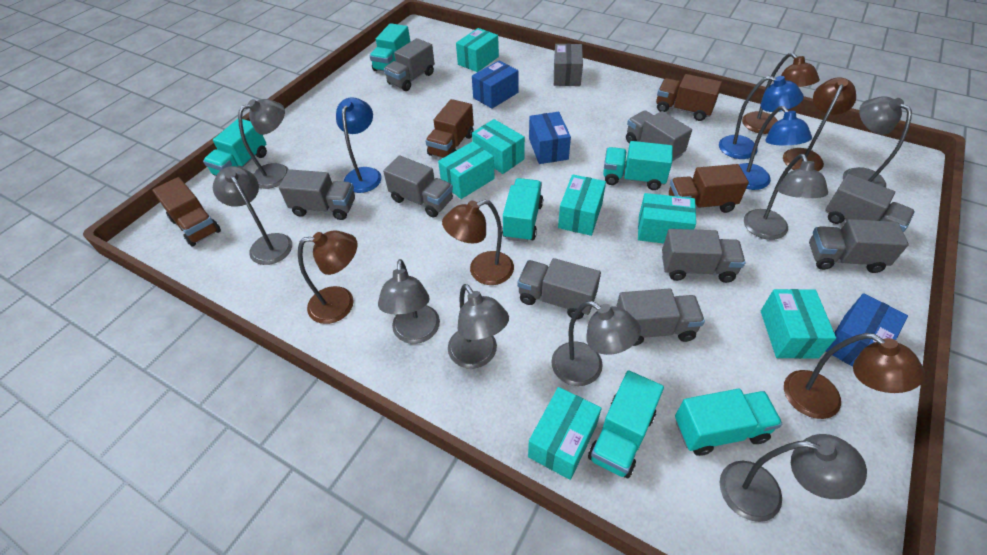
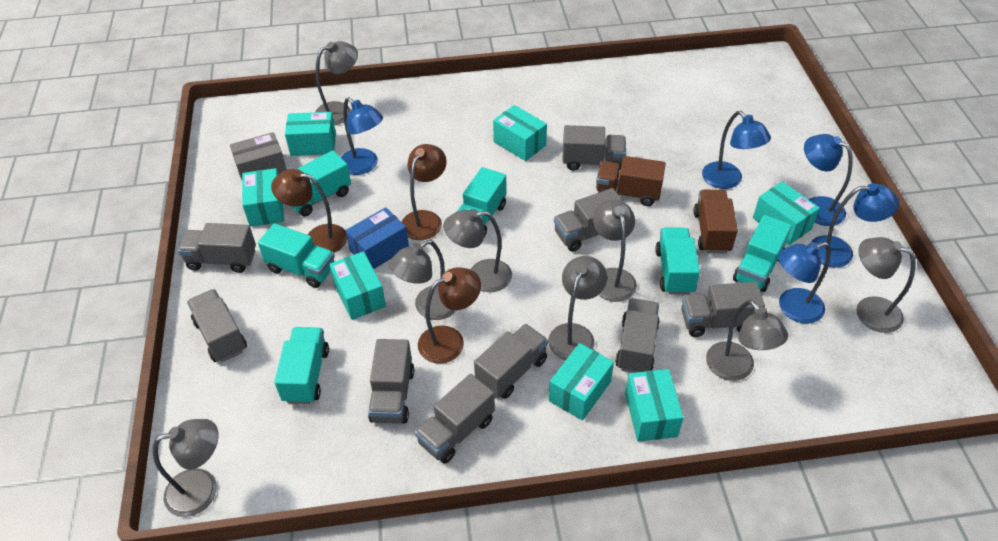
blue box: 3 -> 1
blue lamp: 3 -> 5
brown lamp: 5 -> 3
brown truck: 4 -> 2

